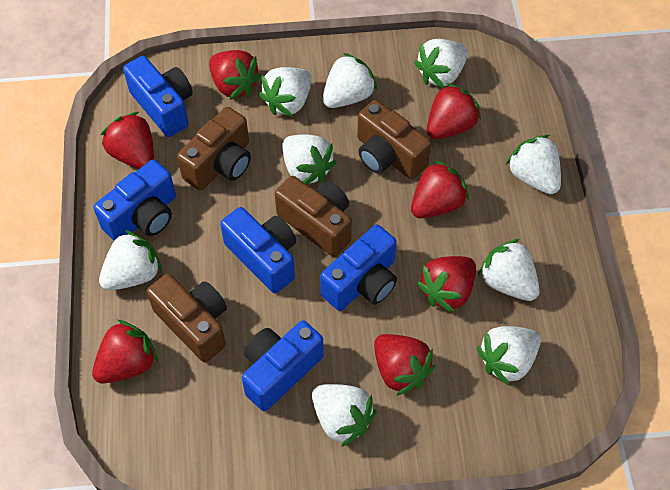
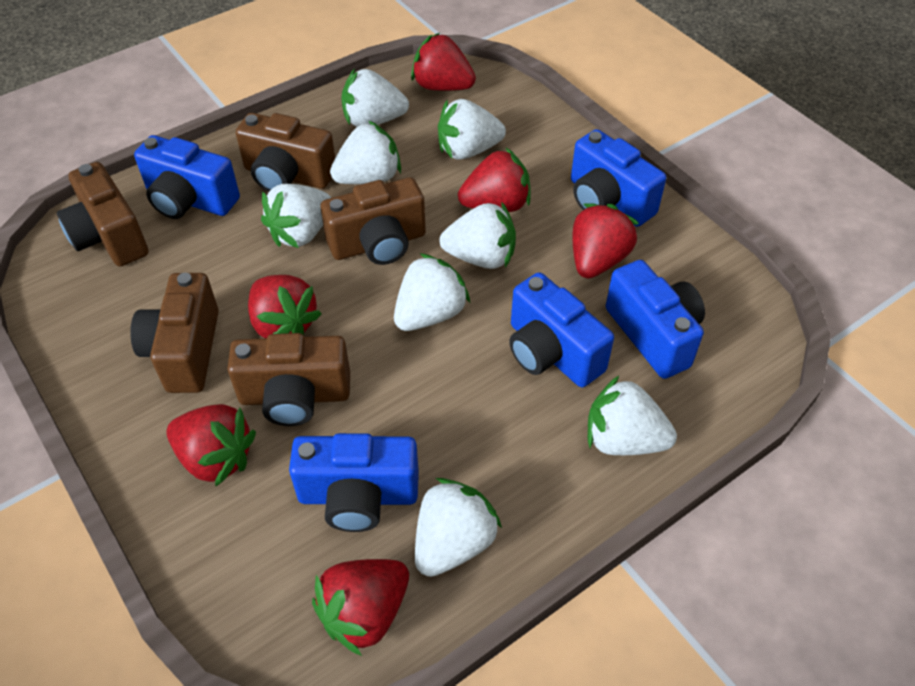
brown camera: 4 -> 5
red strawberry: 7 -> 6
white strawberry: 9 -> 8

